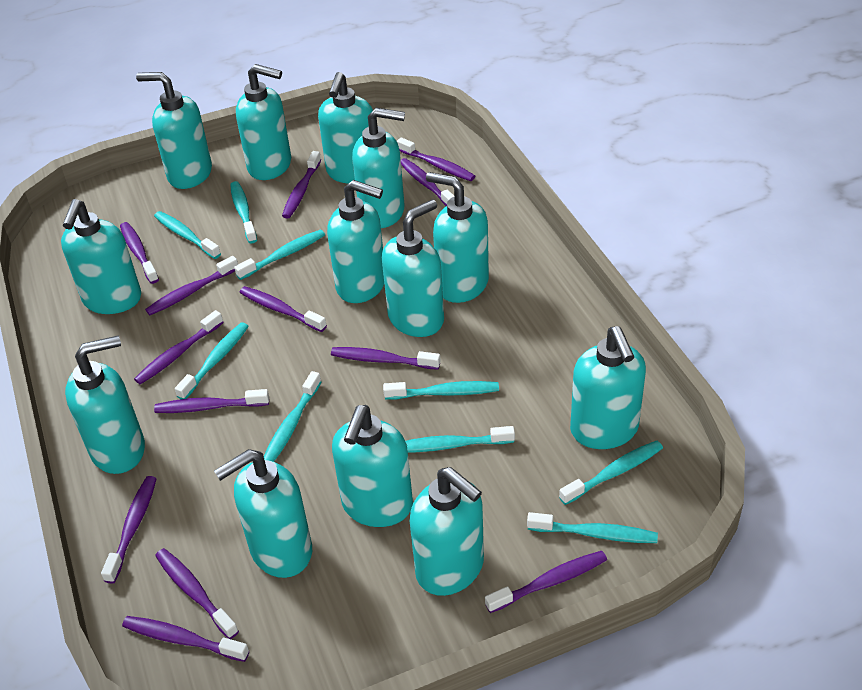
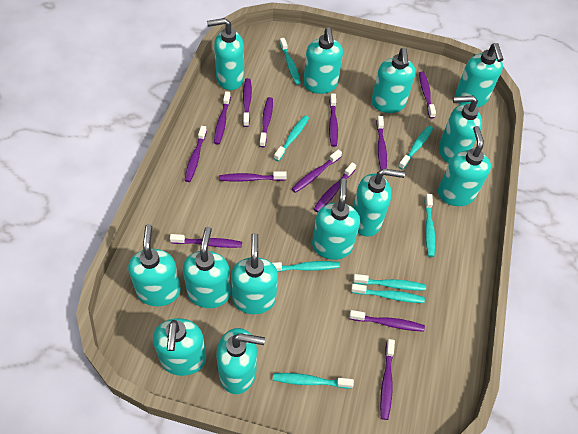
turquoise toothbrush: 9 -> 8

